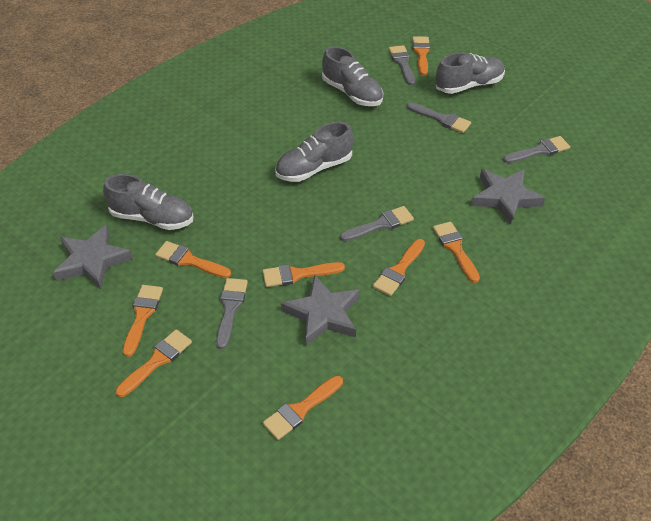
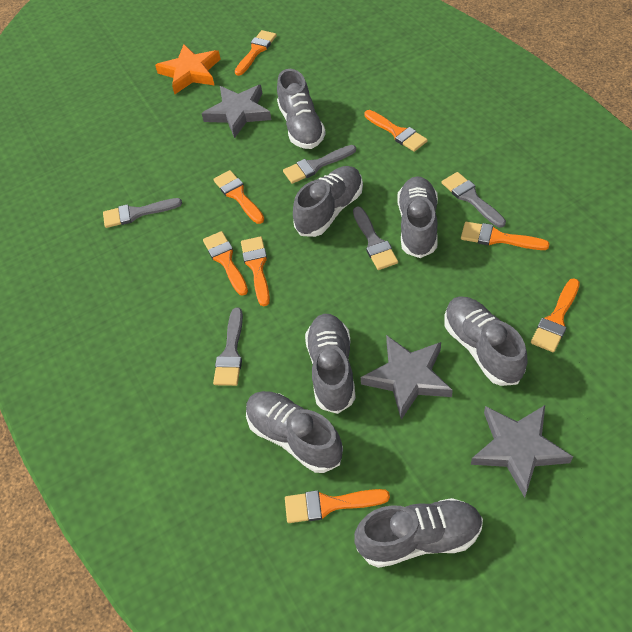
grey shoe: 4 -> 7
orange star: 0 -> 1

